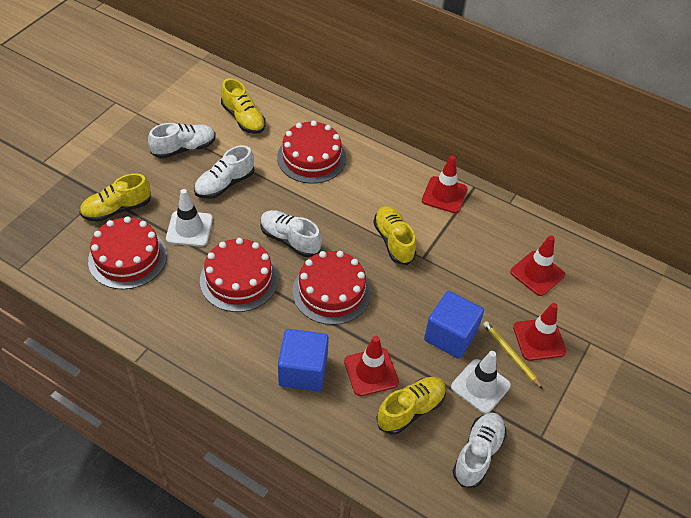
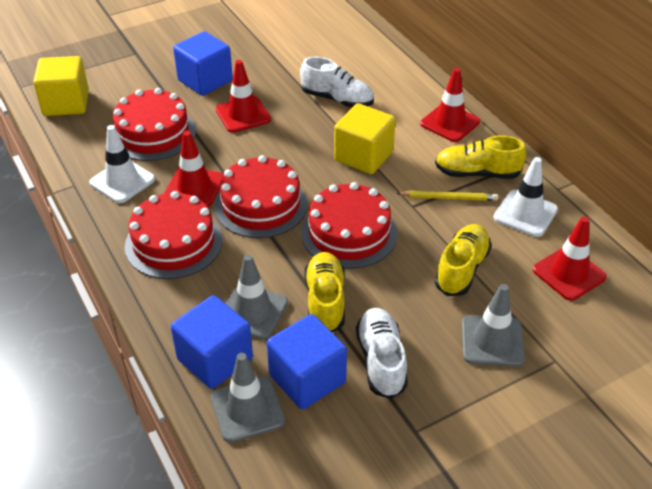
blue cube: 2 -> 3
grey traffic cone: 0 -> 3
white shoe: 4 -> 2
yellow cube: 0 -> 2
yellow shoe: 4 -> 3

